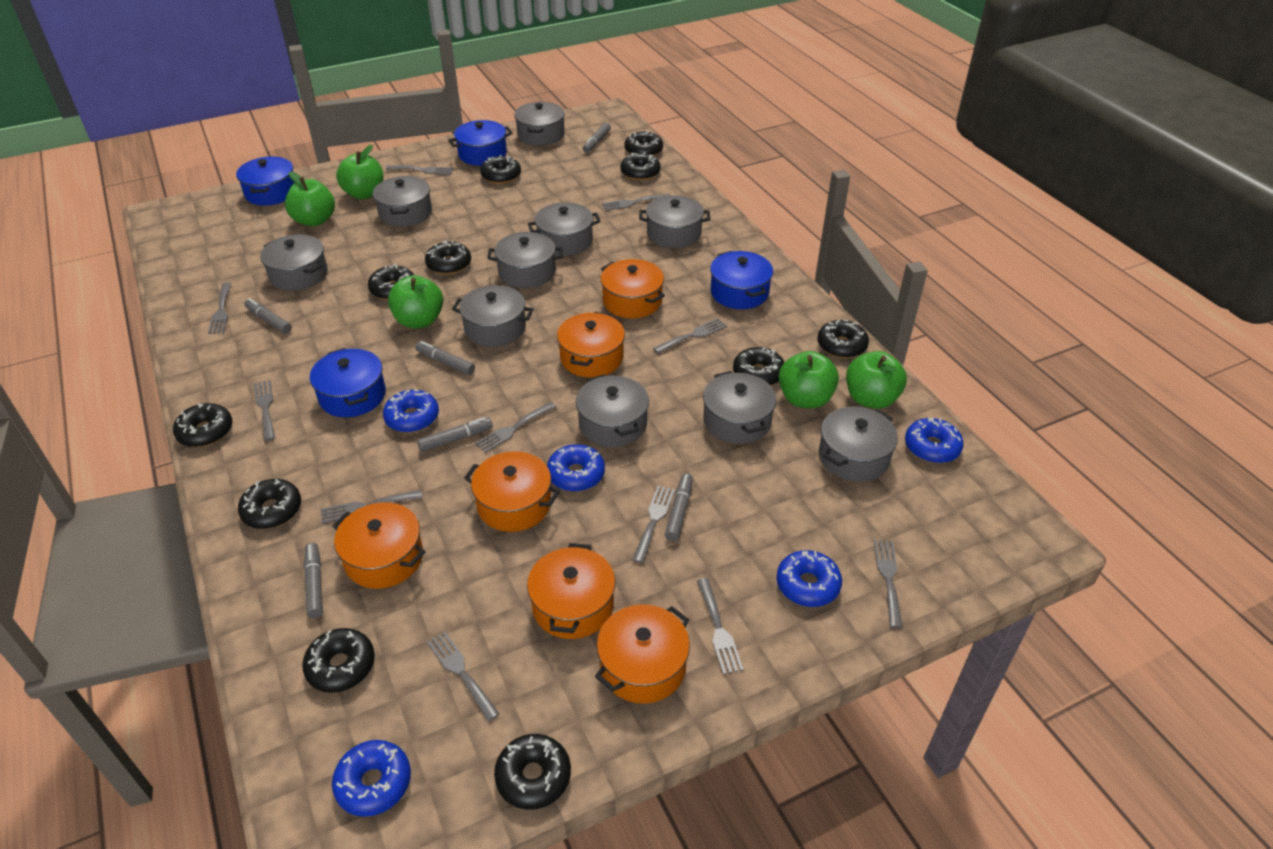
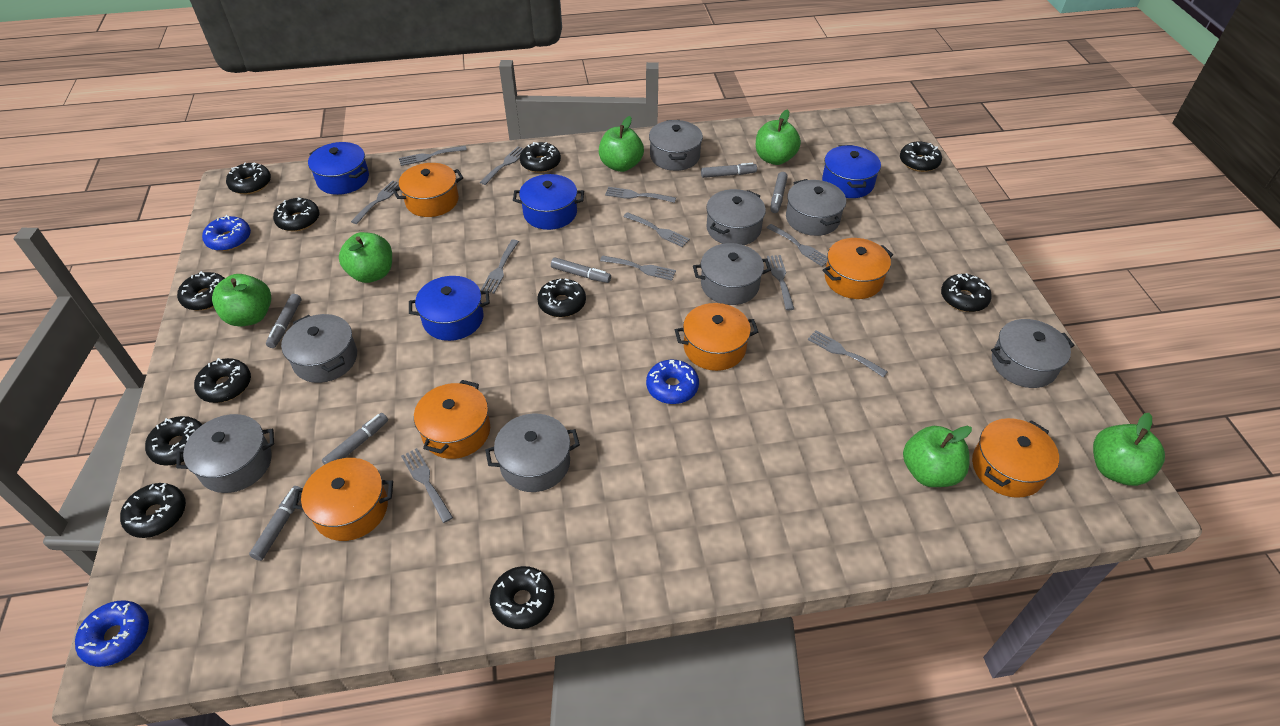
blue donut: 5 -> 3
green apple: 5 -> 6
grey pot: 10 -> 8

